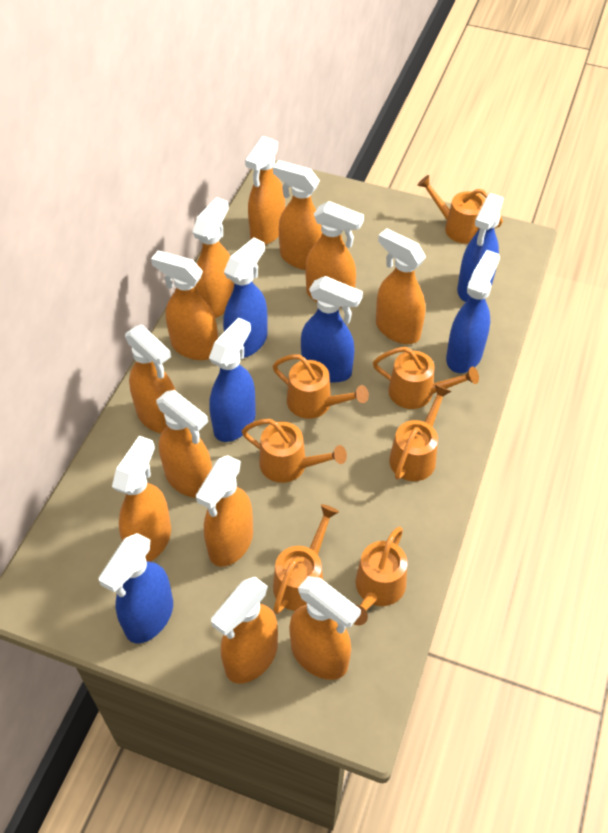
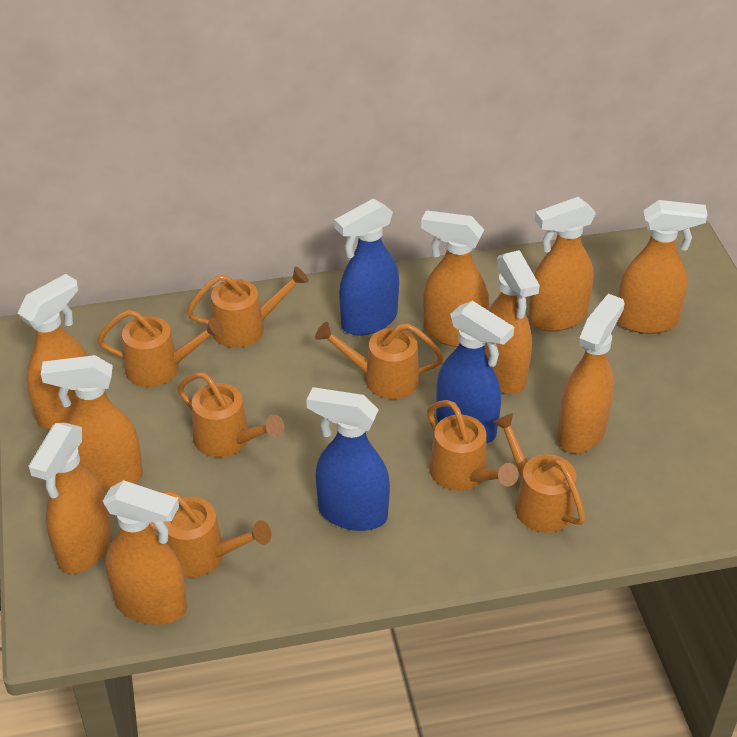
blue spray bottle: 6 -> 3
orange spray bottle: 12 -> 9

